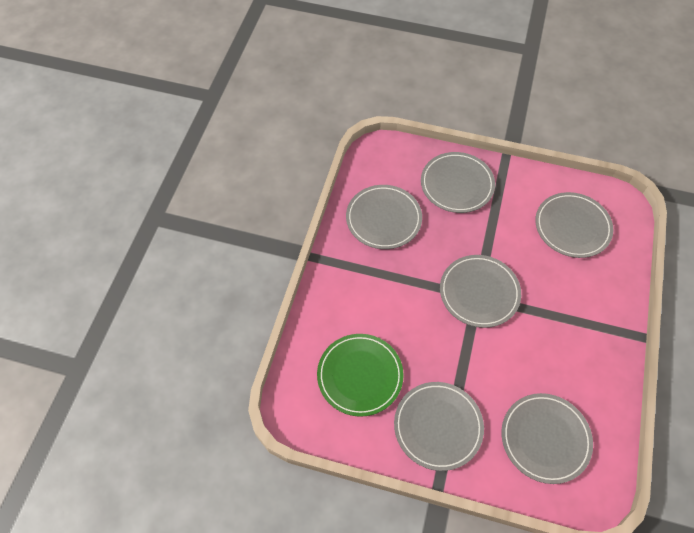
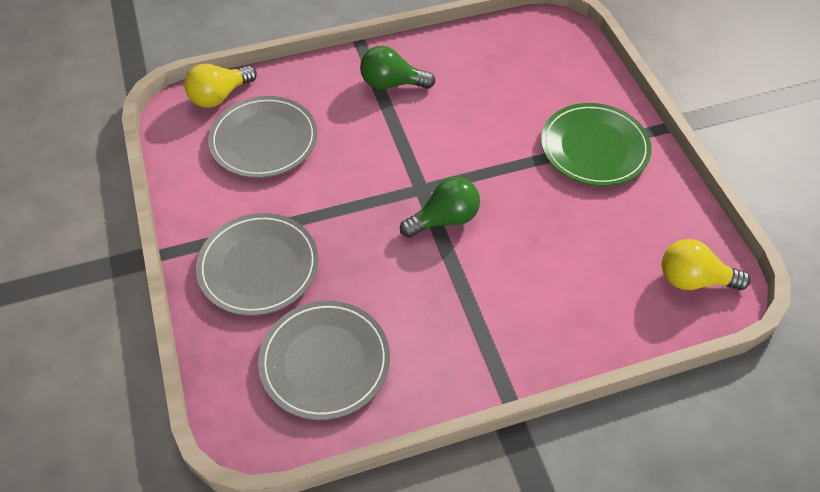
green light bulb: 0 -> 2
grey plate: 6 -> 3
yellow light bulb: 0 -> 2

